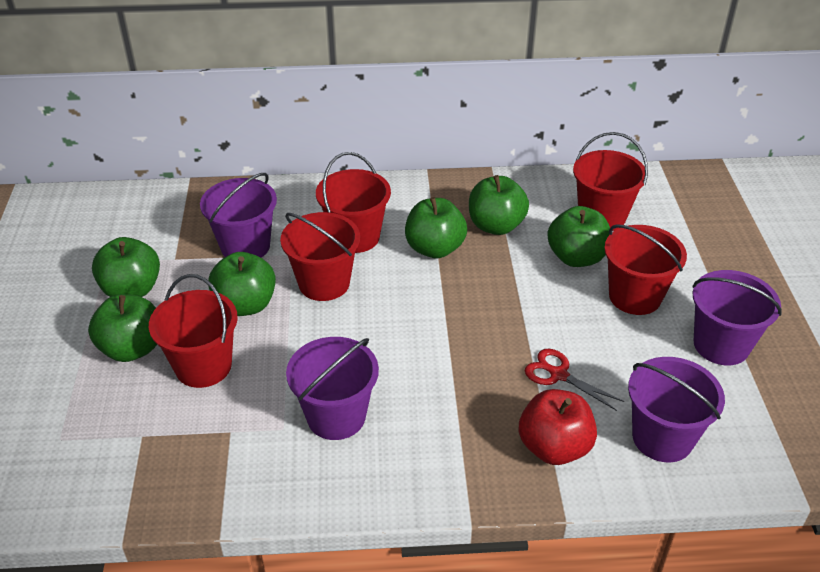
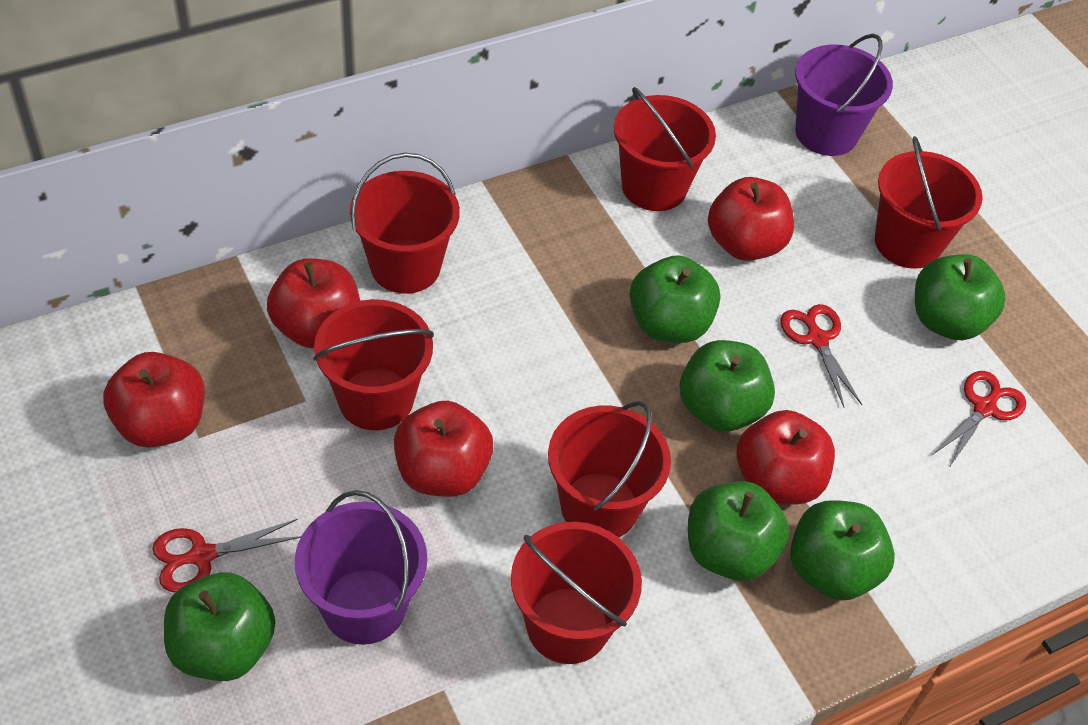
purple bucket: 4 -> 2
red apple: 1 -> 5
red bucket: 5 -> 6
red scissors: 1 -> 3

